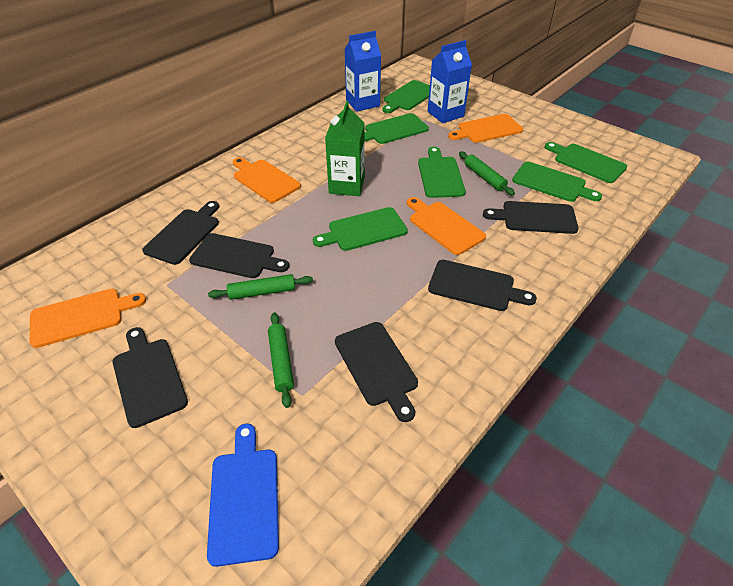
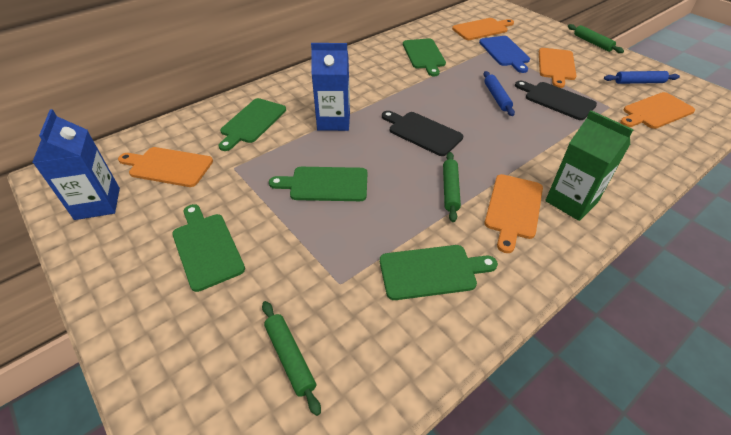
black cutting board: 6 -> 2
blue rolling pin: 0 -> 2
green cutting board: 6 -> 5
orange cutting board: 4 -> 5

